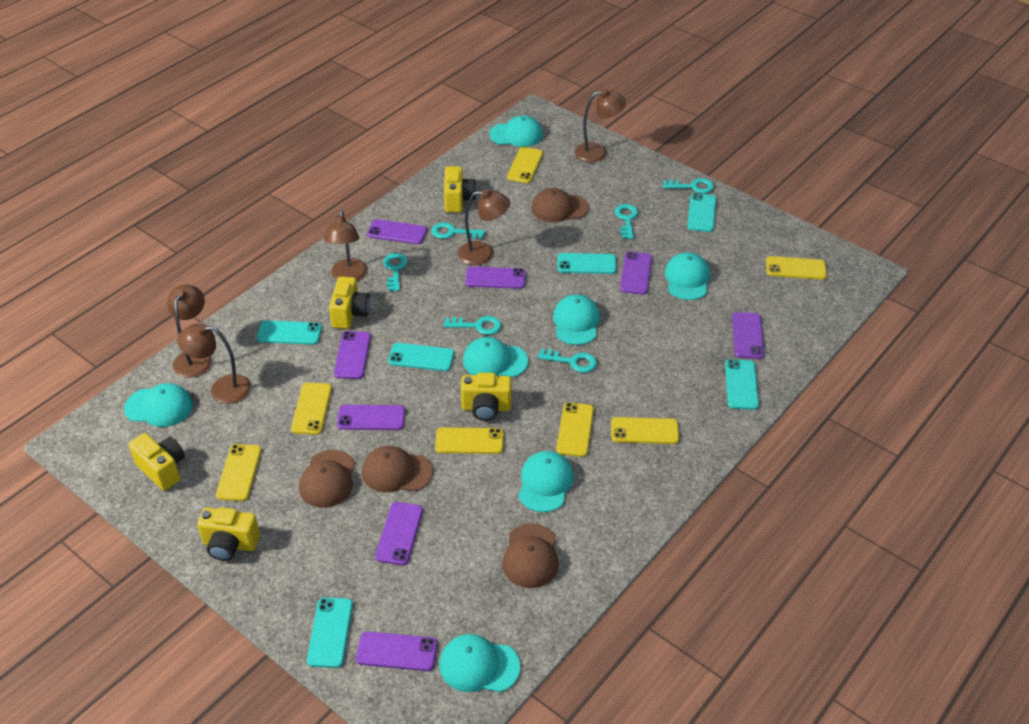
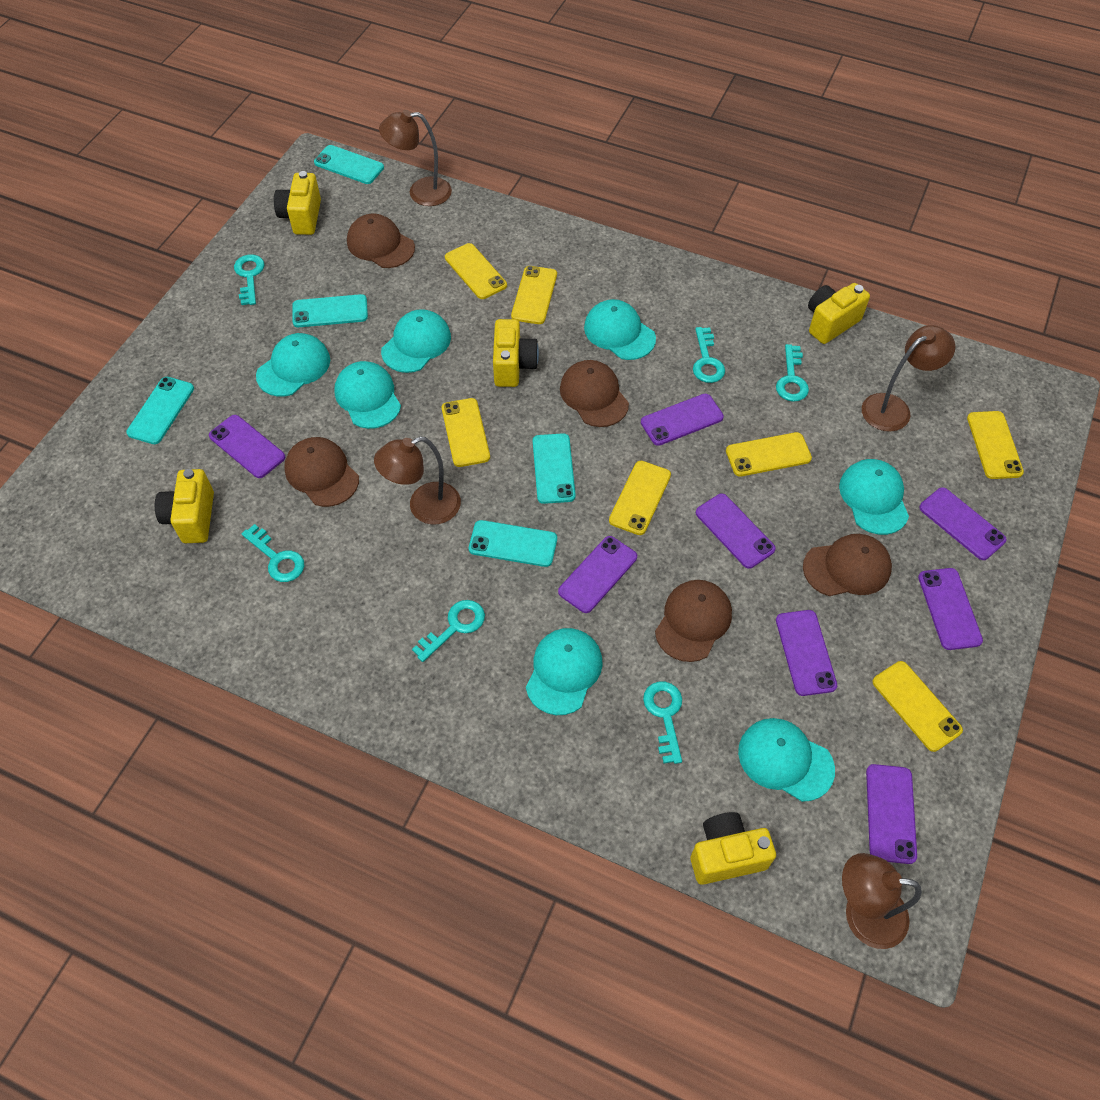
brown cap: 4 -> 5
brown lamp: 5 -> 4
turquoise phone: 6 -> 5

